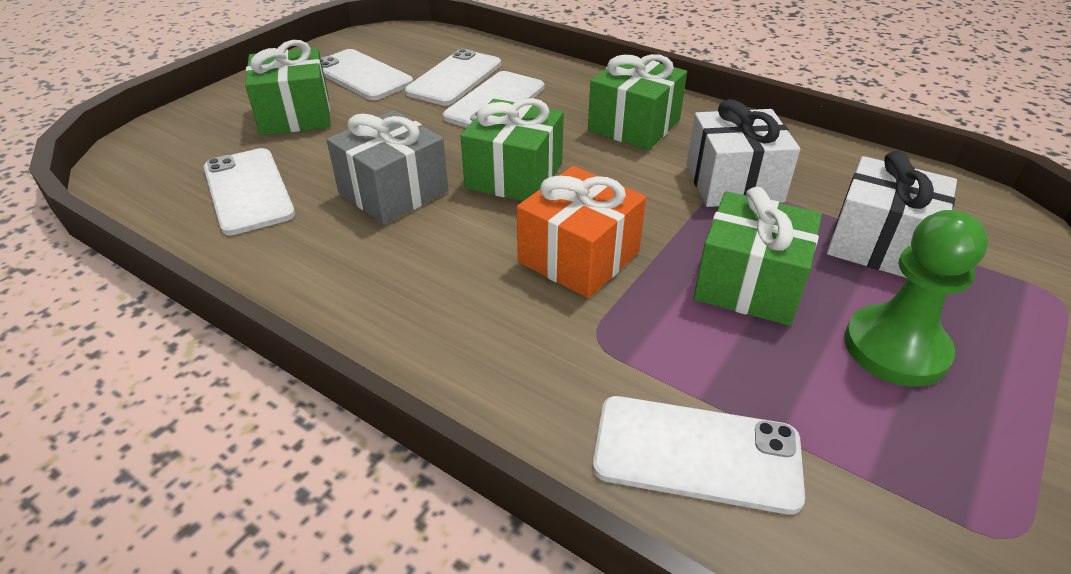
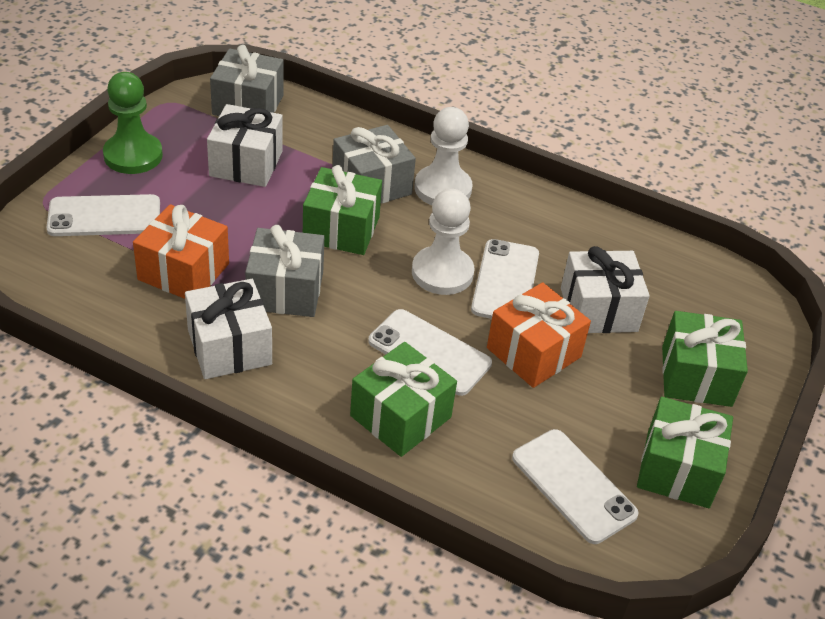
grey gift: 1 -> 3
orange gift: 1 -> 2
white gift: 2 -> 3
white pawn: 0 -> 2
white phone: 5 -> 4

